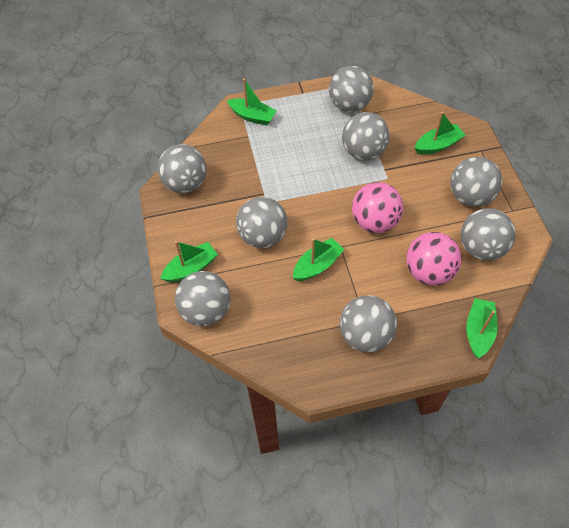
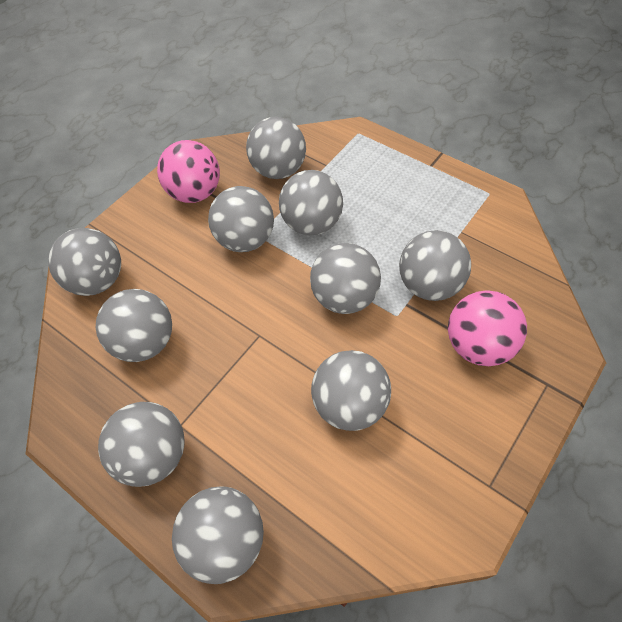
green boat: 5 -> 0
grey ball: 8 -> 10

